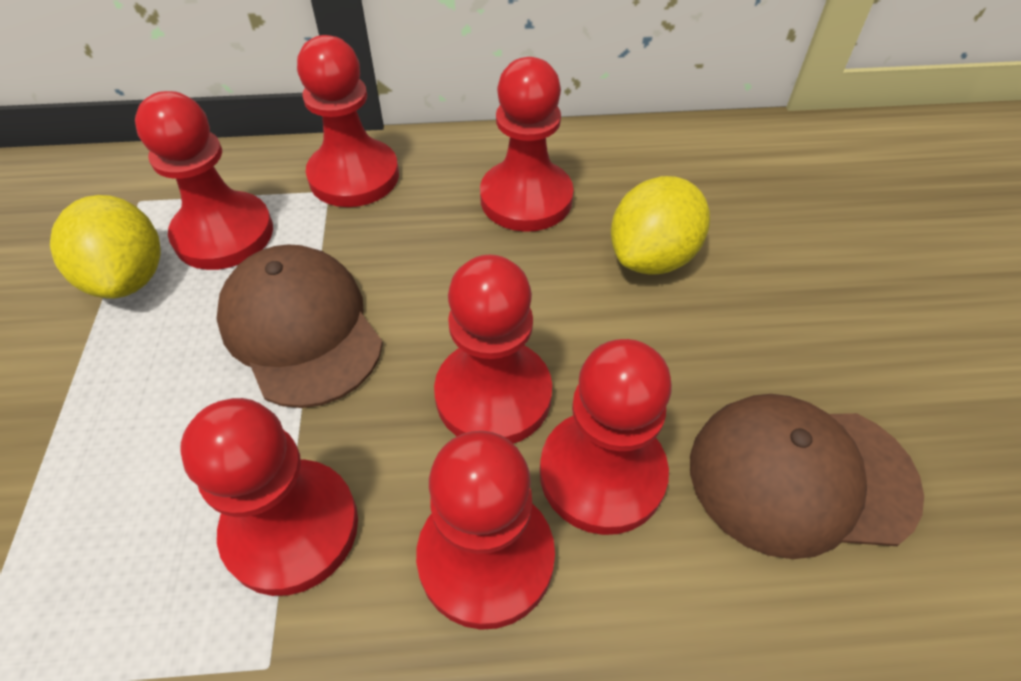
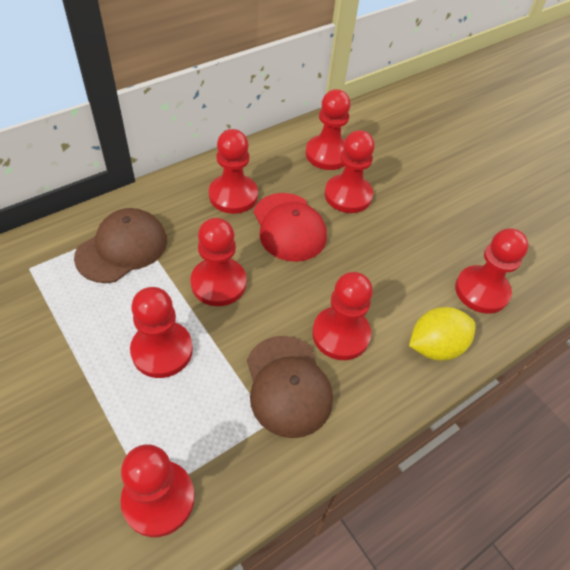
red cap: 0 -> 1
red pawn: 7 -> 8
yellow lemon: 2 -> 1

